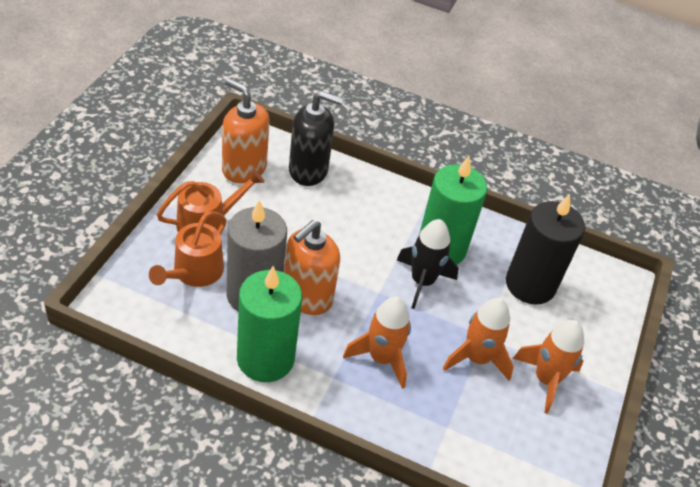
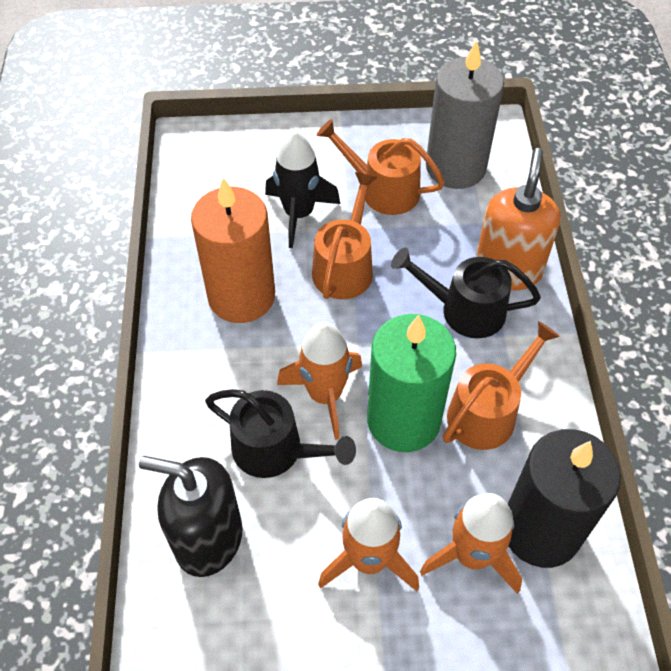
black watering can: 0 -> 2
green candle: 2 -> 1
orange candle: 0 -> 1
orange soap dispenser: 2 -> 1
orange watering can: 2 -> 3

